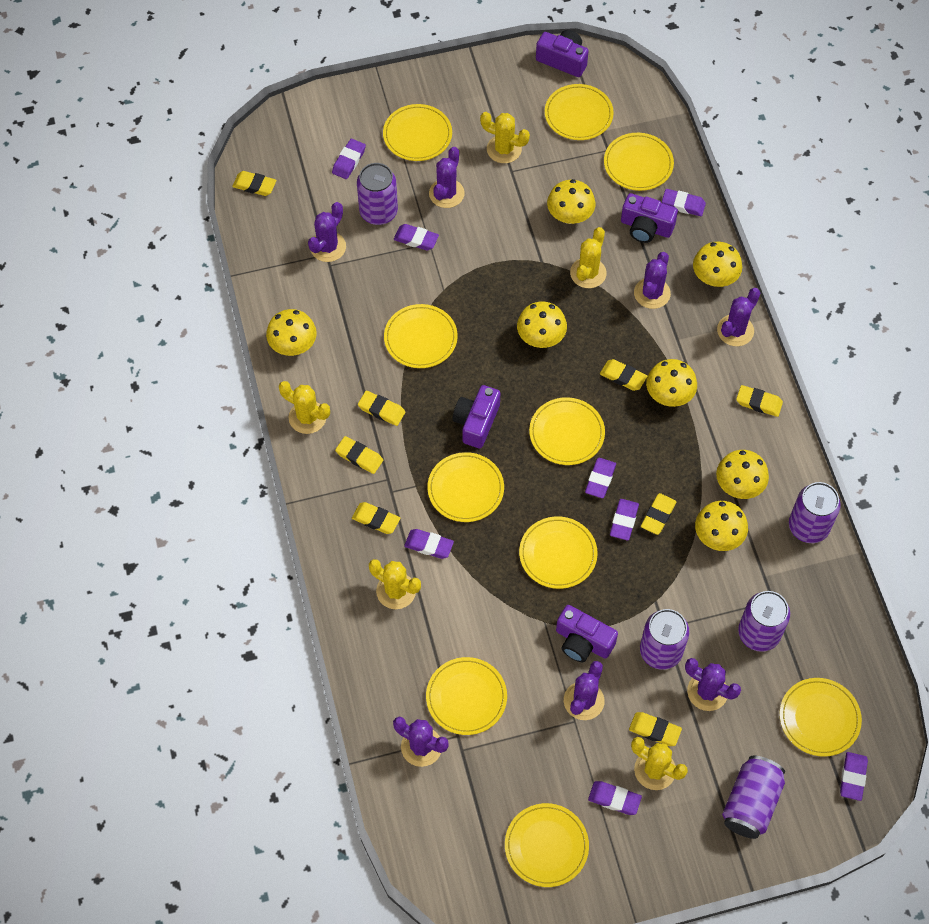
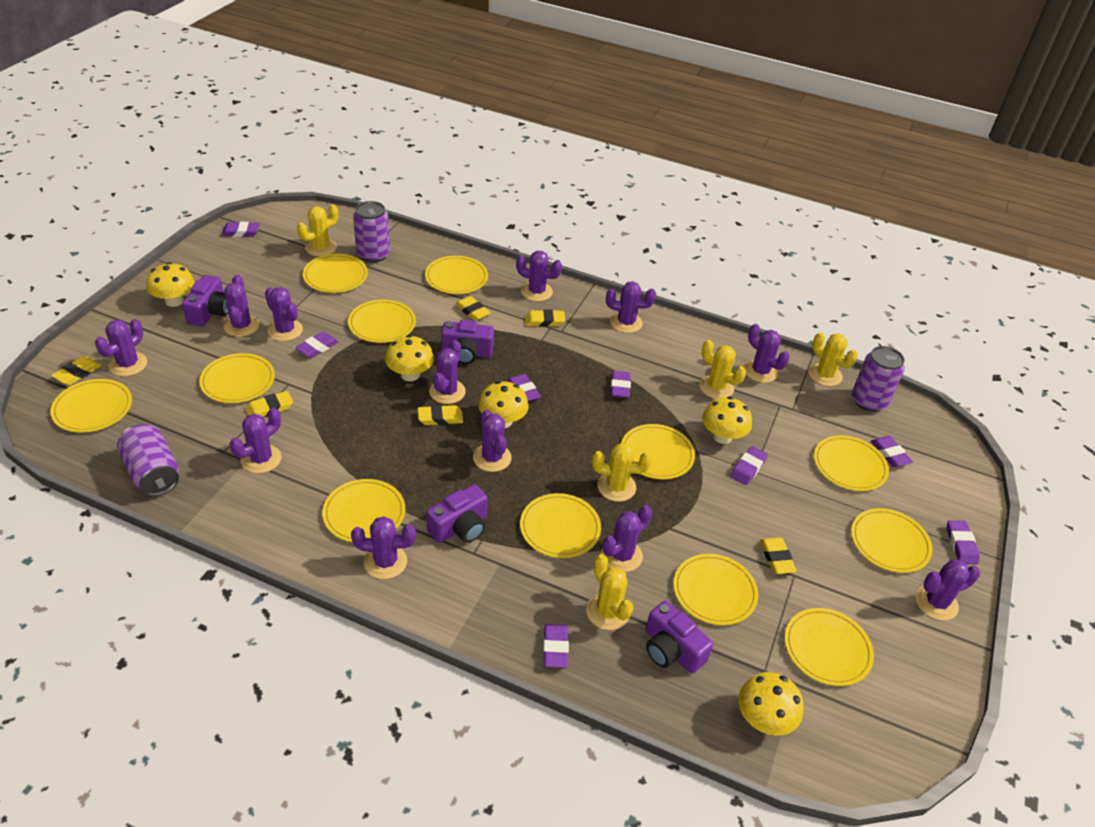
purple cactus: 7 -> 12
purple can: 5 -> 3
yellow eraser: 8 -> 6
yellow mushroom: 7 -> 5
yellow plate: 10 -> 12

